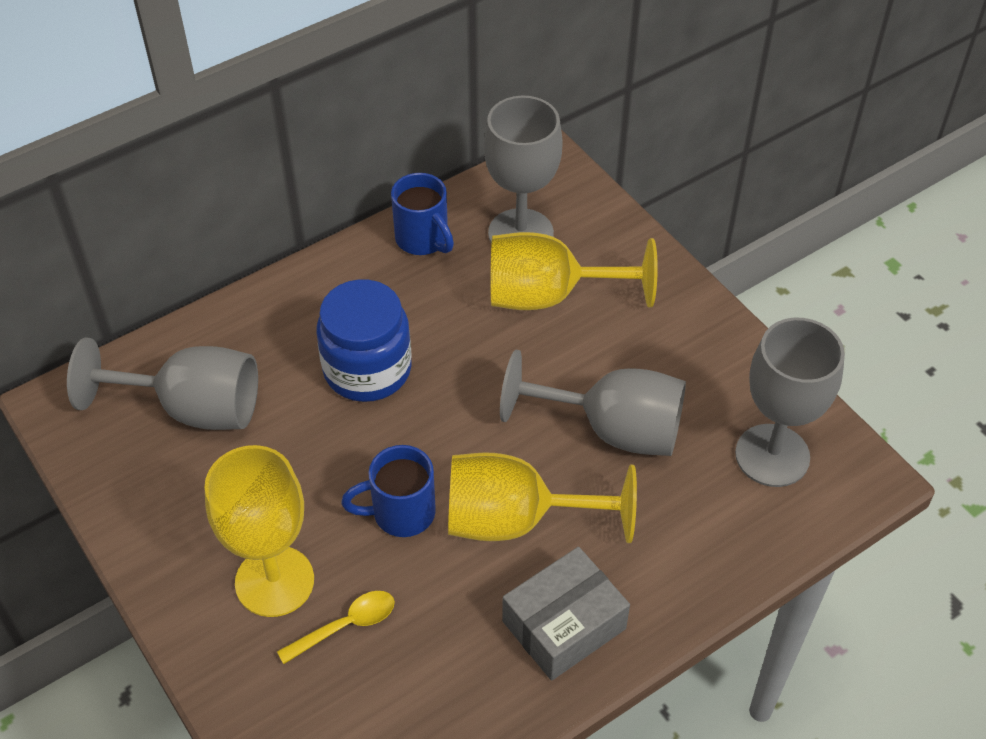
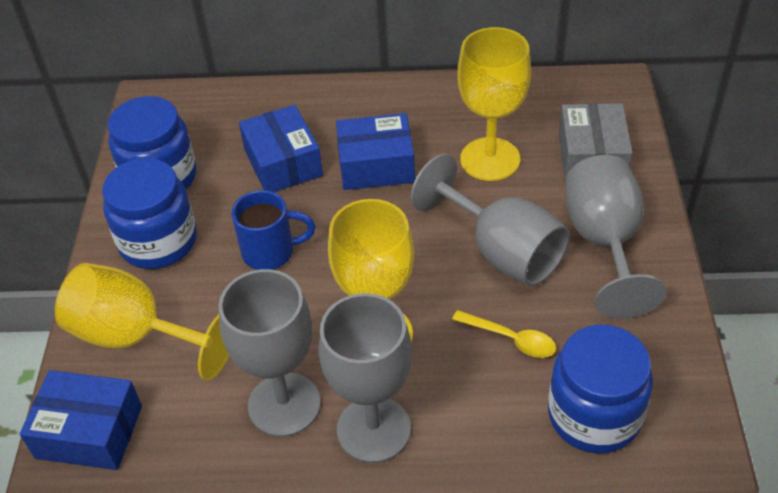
blue box: 0 -> 3
blue jar: 1 -> 3
blue mug: 2 -> 1

